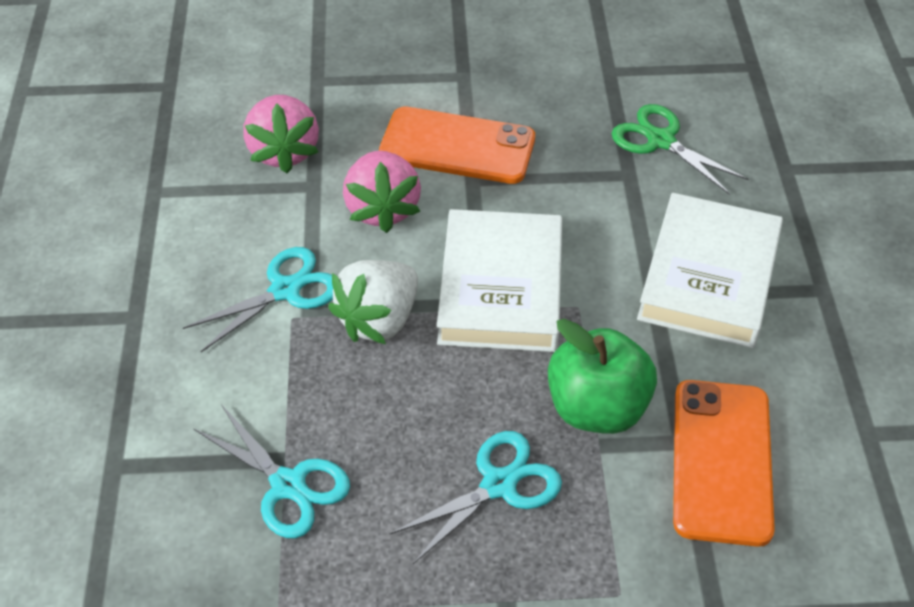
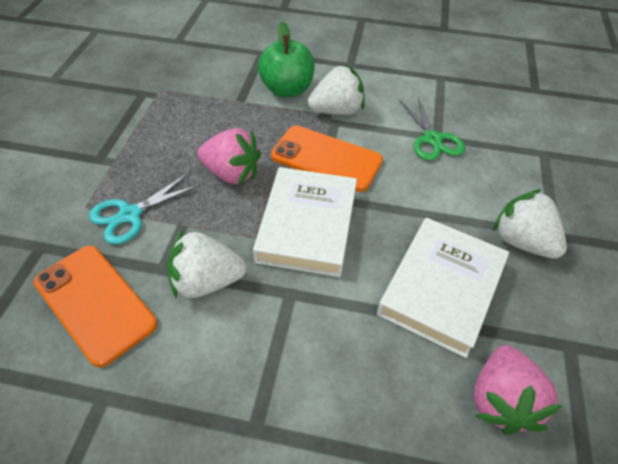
turquoise scissors: 3 -> 1
white strawberry: 1 -> 3

